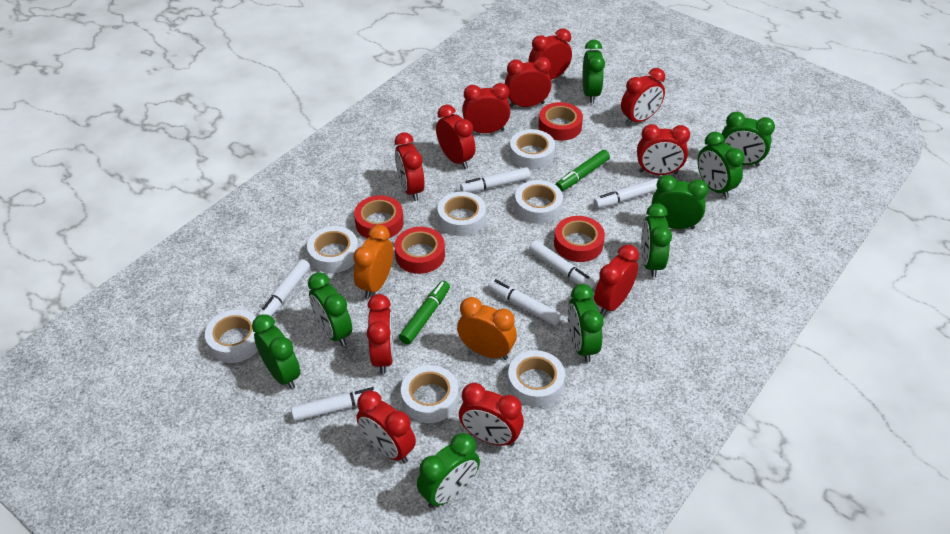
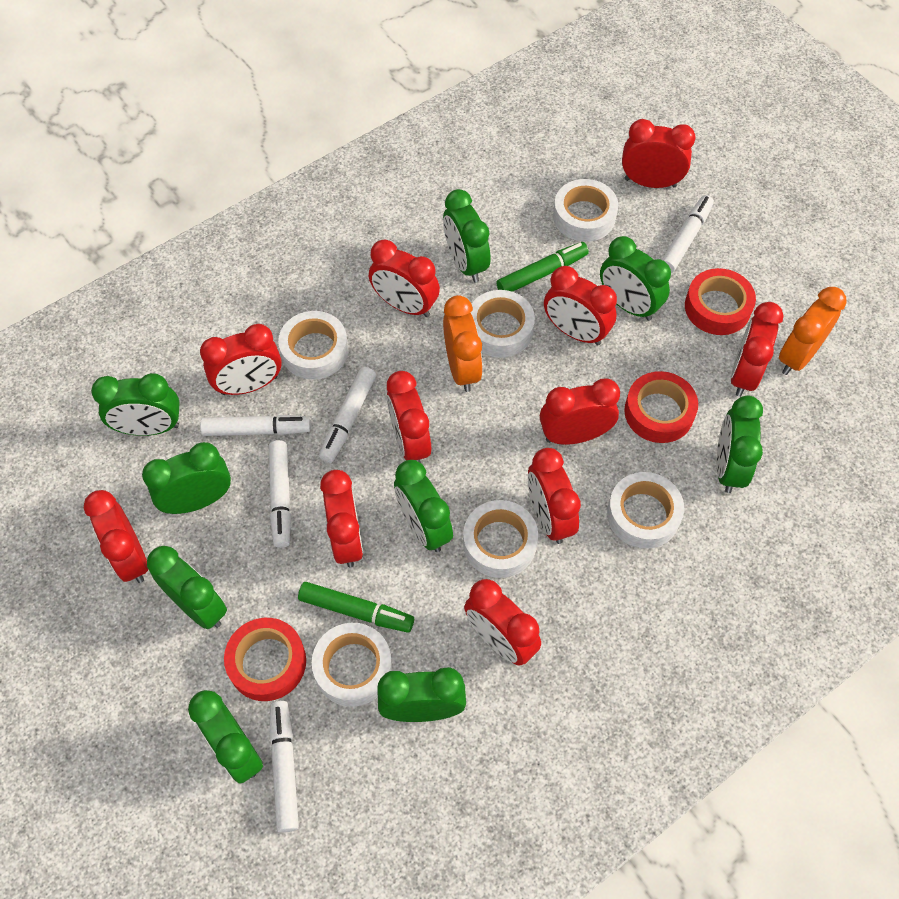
red tape: 4 -> 3
white marker: 6 -> 5
white tape: 7 -> 6

